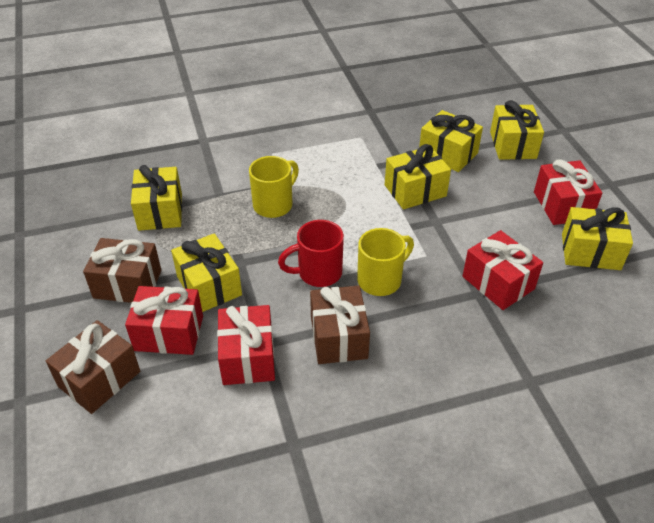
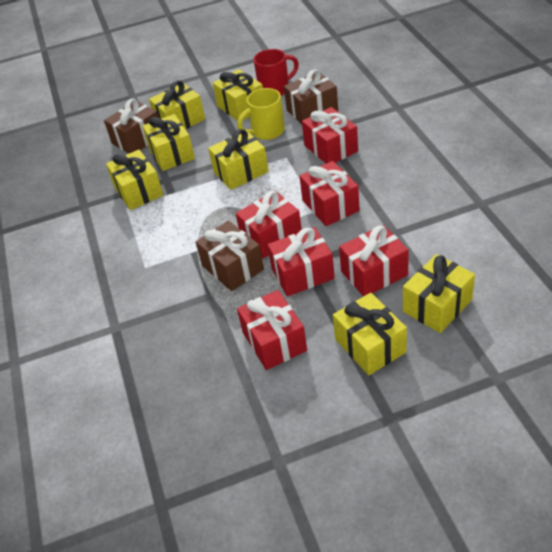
red gift: 4 -> 6
yellow gift: 6 -> 7
yellow mug: 2 -> 1

